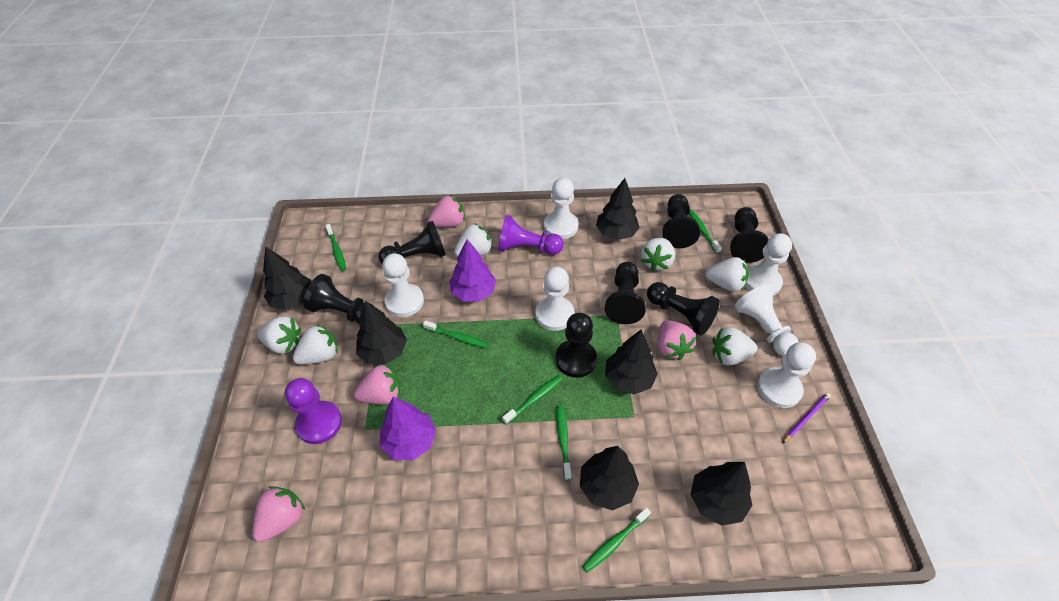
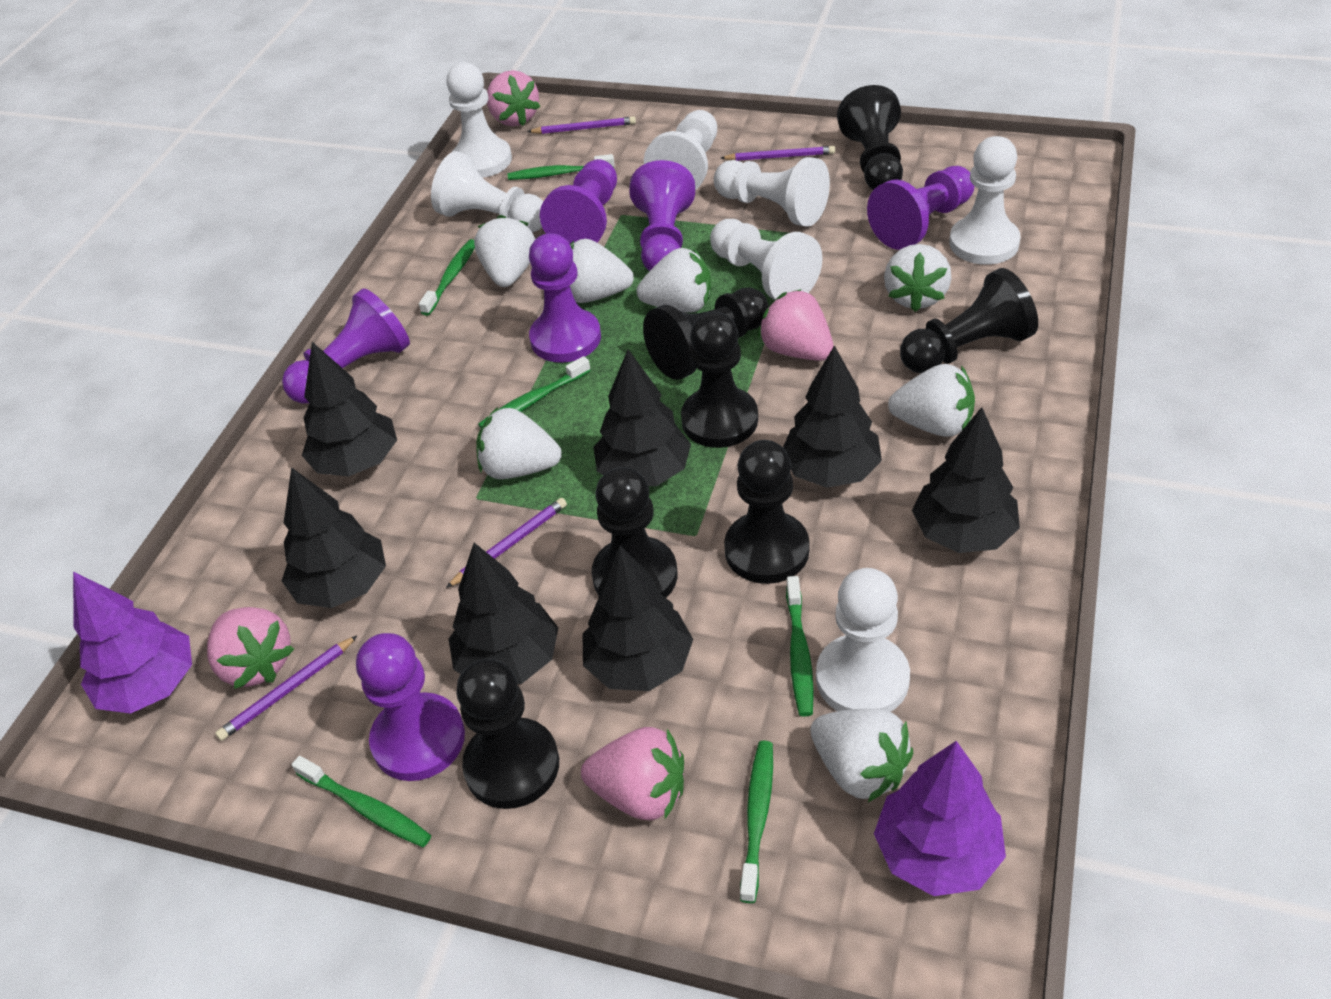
black tree: 6 -> 7
purple pawn: 2 -> 6
purple pencil: 1 -> 4
white pawn: 6 -> 7
white strawberry: 6 -> 7

